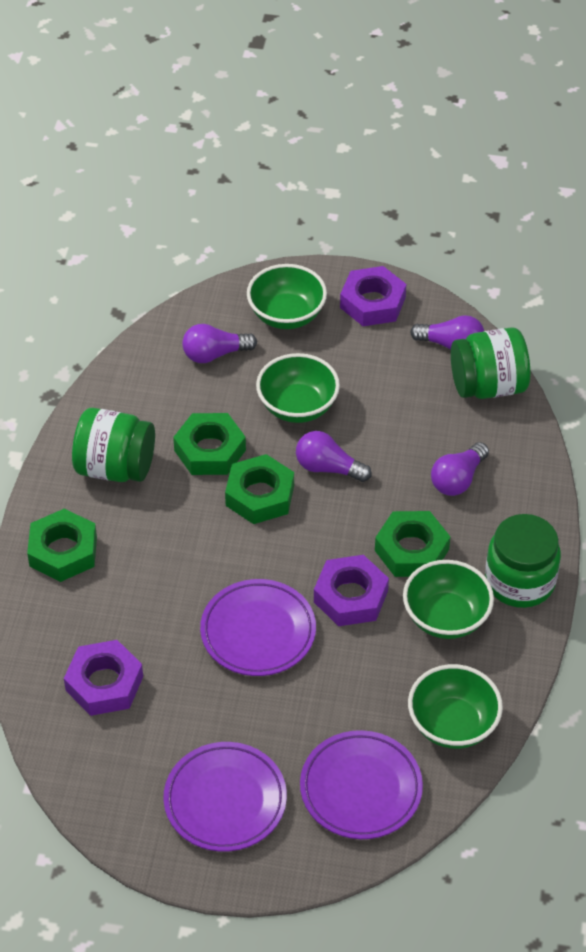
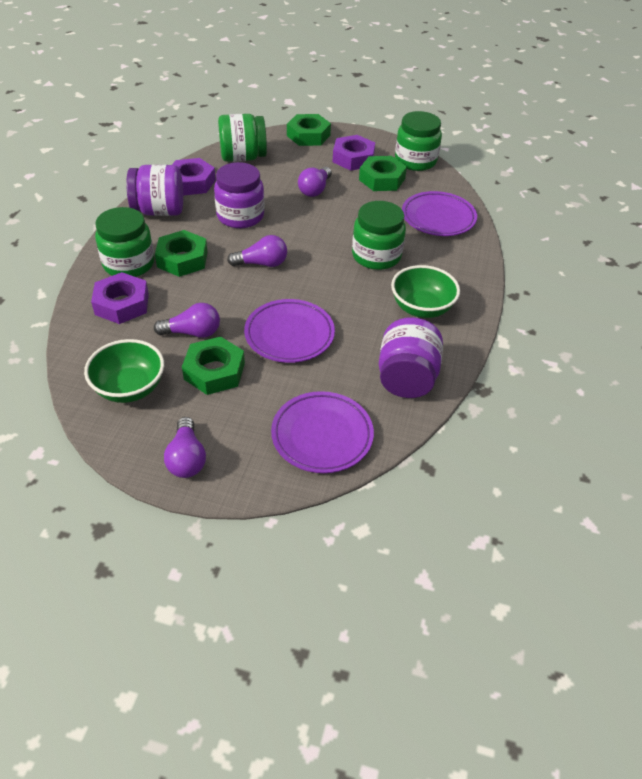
green bowl: 4 -> 2
green jar: 3 -> 4
purple jar: 0 -> 3

